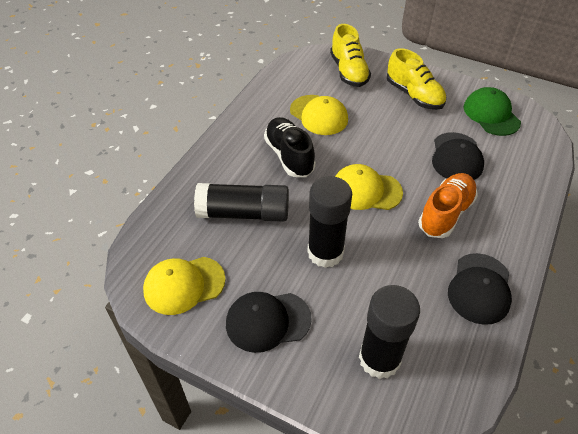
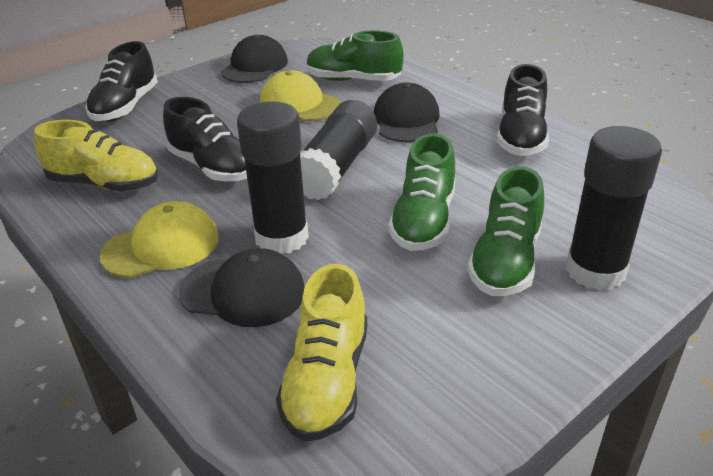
black shoe: 1 -> 3
green cap: 1 -> 0
green shoe: 0 -> 3
orange shoe: 1 -> 0
yellow cap: 3 -> 2

